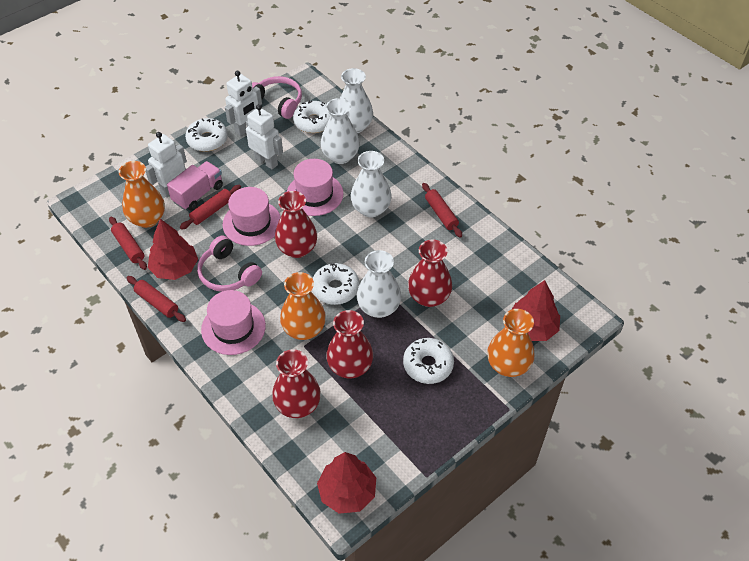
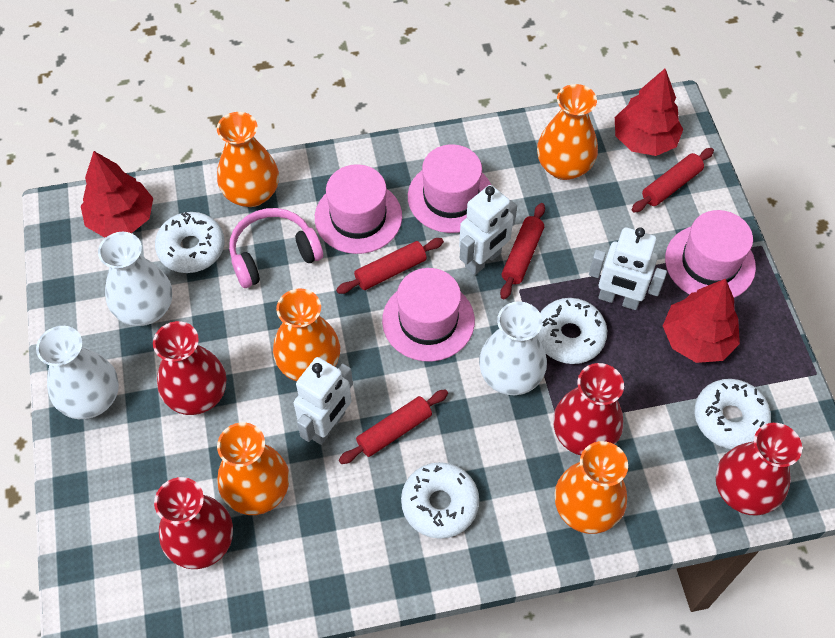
orange vase: 3 -> 5
pink hat: 3 -> 4
pink headphones: 2 -> 1
pink truck: 1 -> 0
white vase: 4 -> 3

